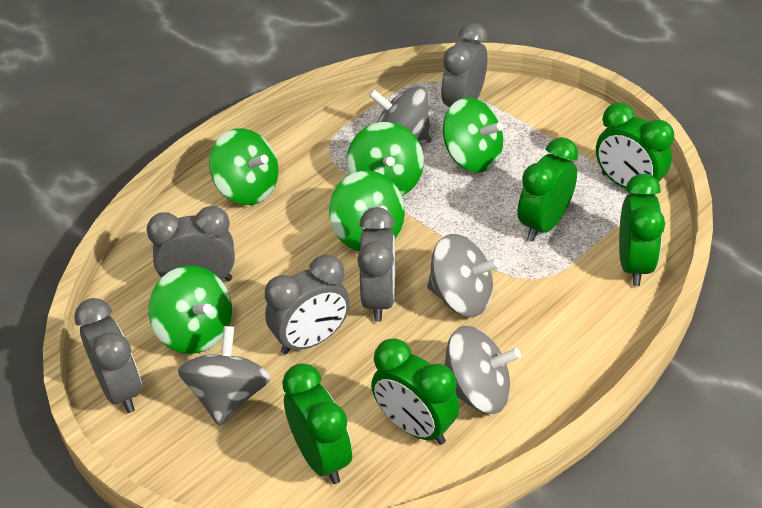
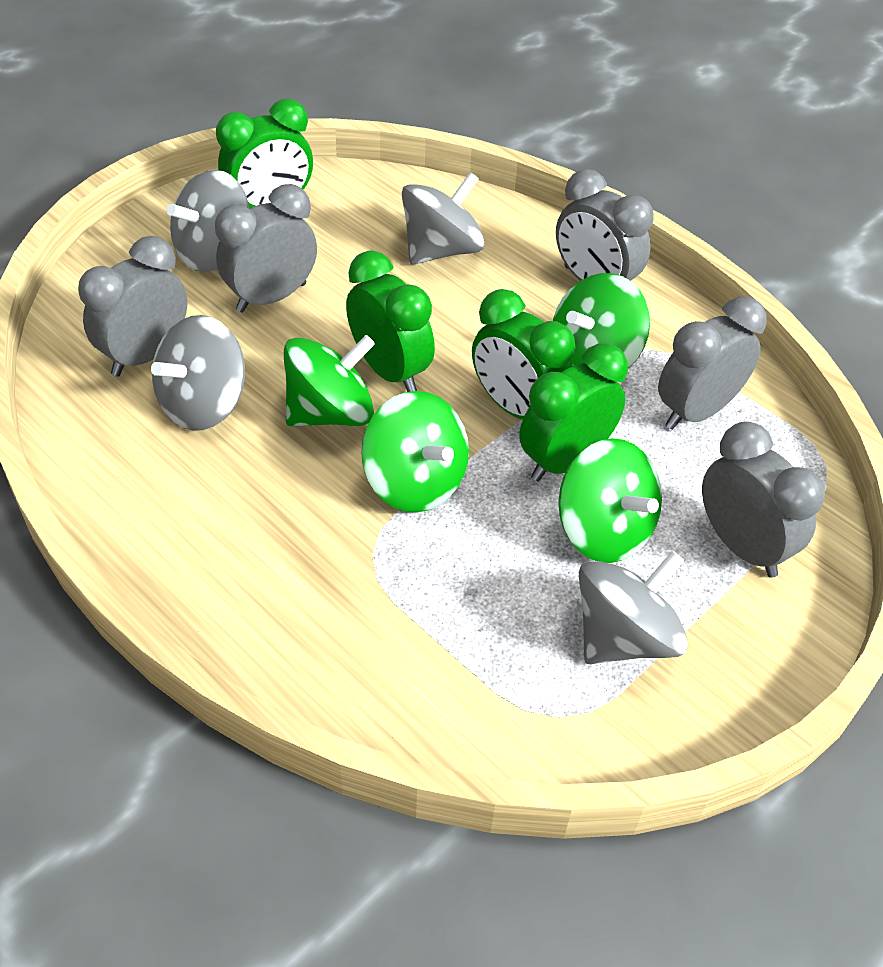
green clock: 5 -> 4
green spinning top: 5 -> 4

